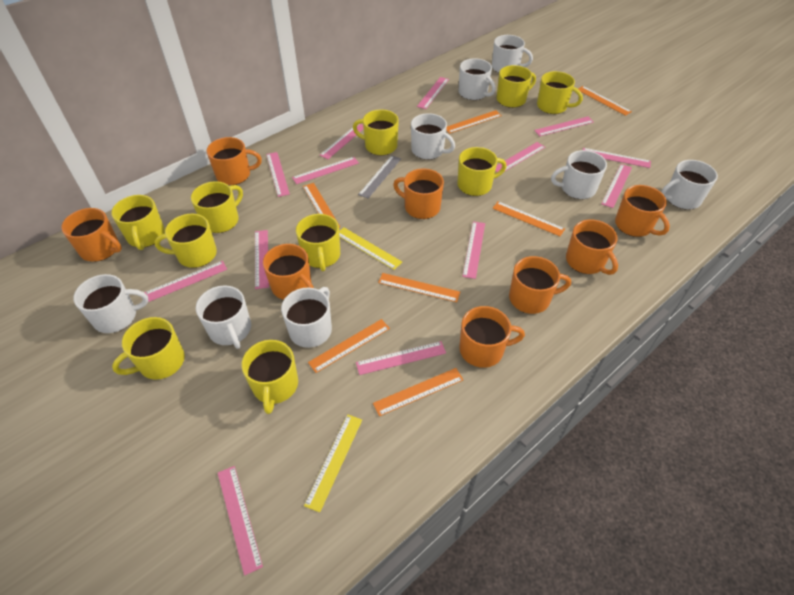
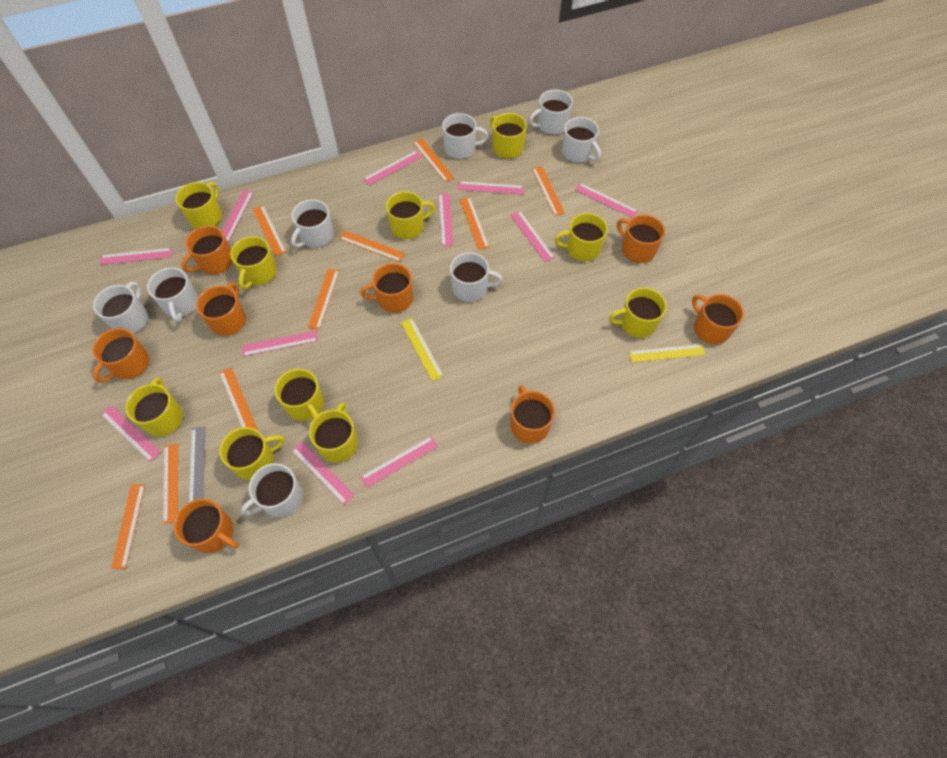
orange ruler: 7 -> 9
pink ruler: 13 -> 11

